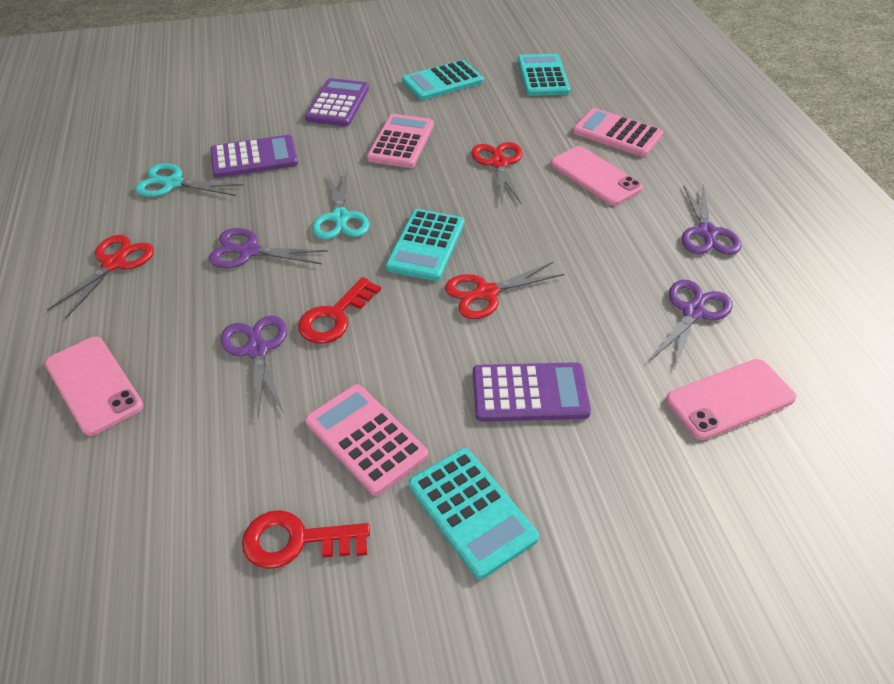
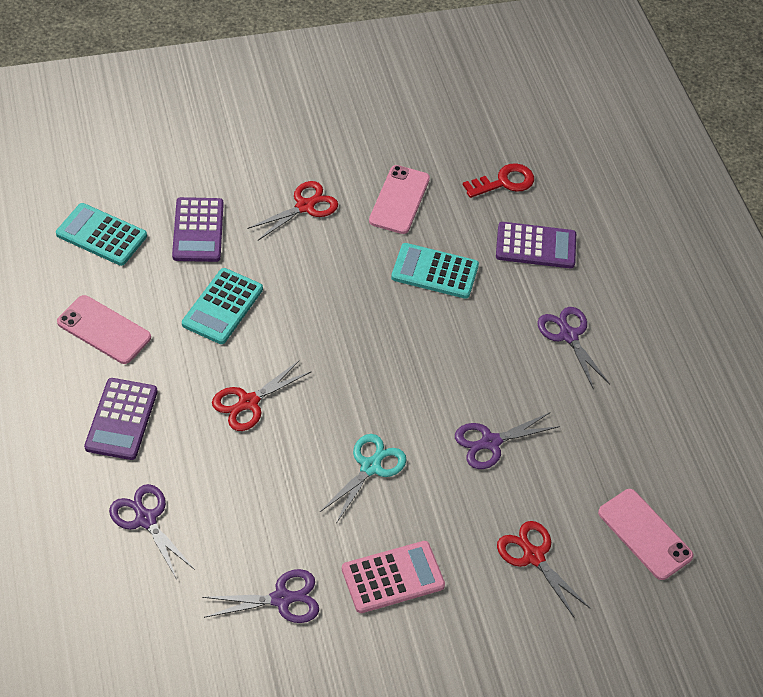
pink calculator: 3 -> 1
red key: 2 -> 1
turquoise calculator: 4 -> 3
turquoise scissors: 2 -> 1

